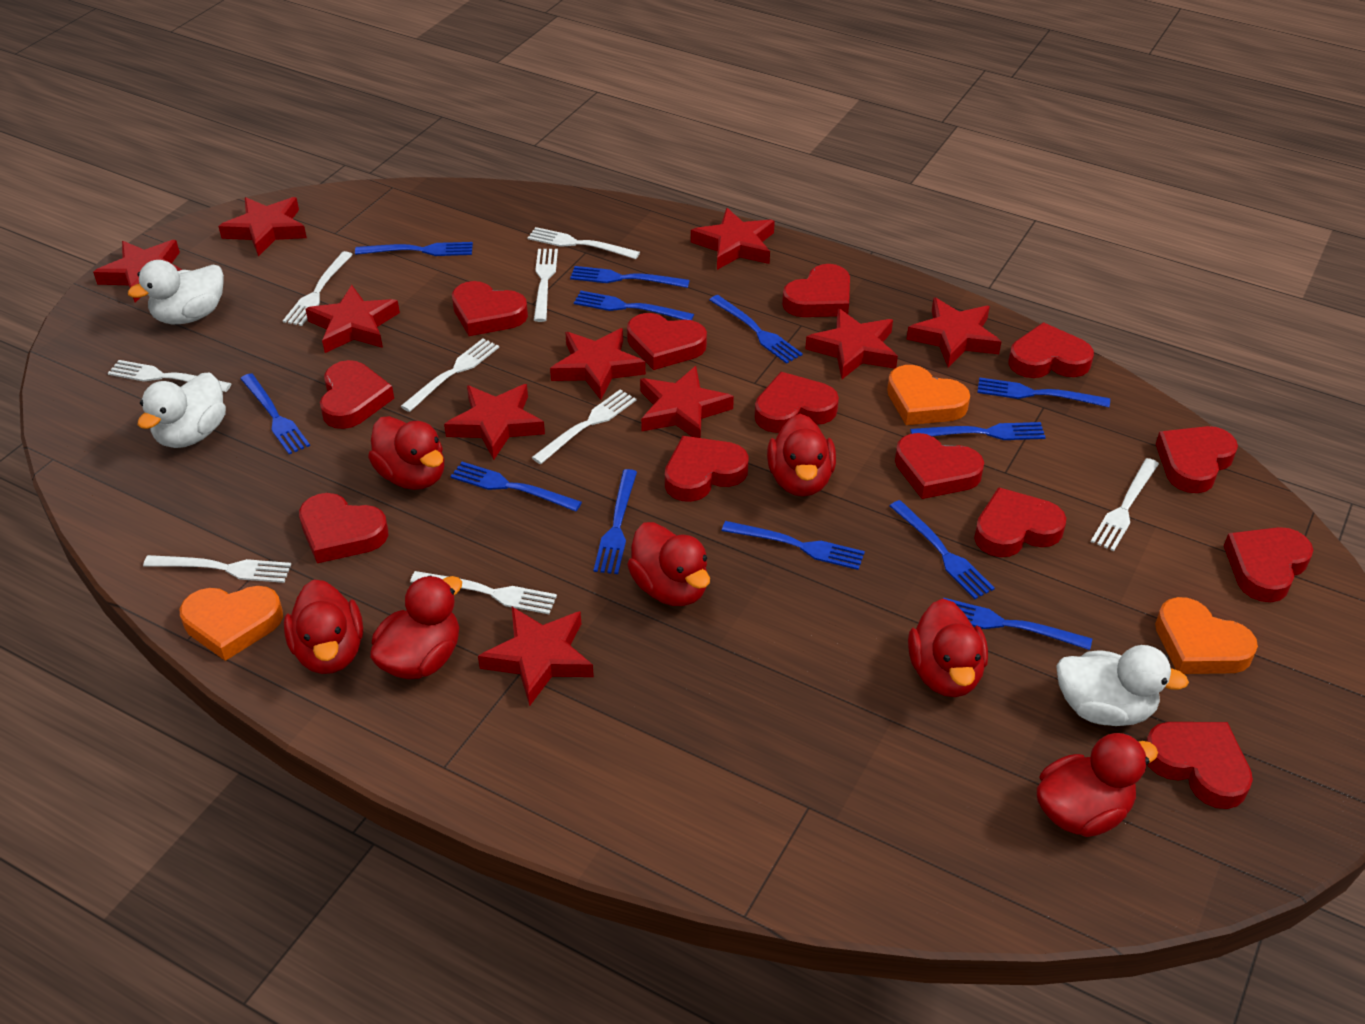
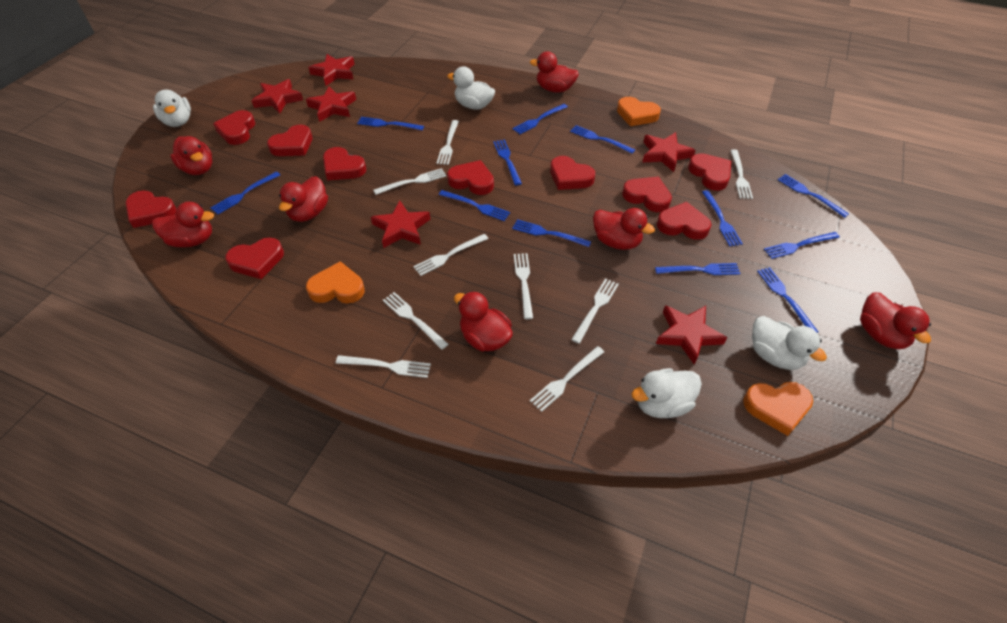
red heart: 13 -> 10
red star: 10 -> 6
white duck: 3 -> 4

